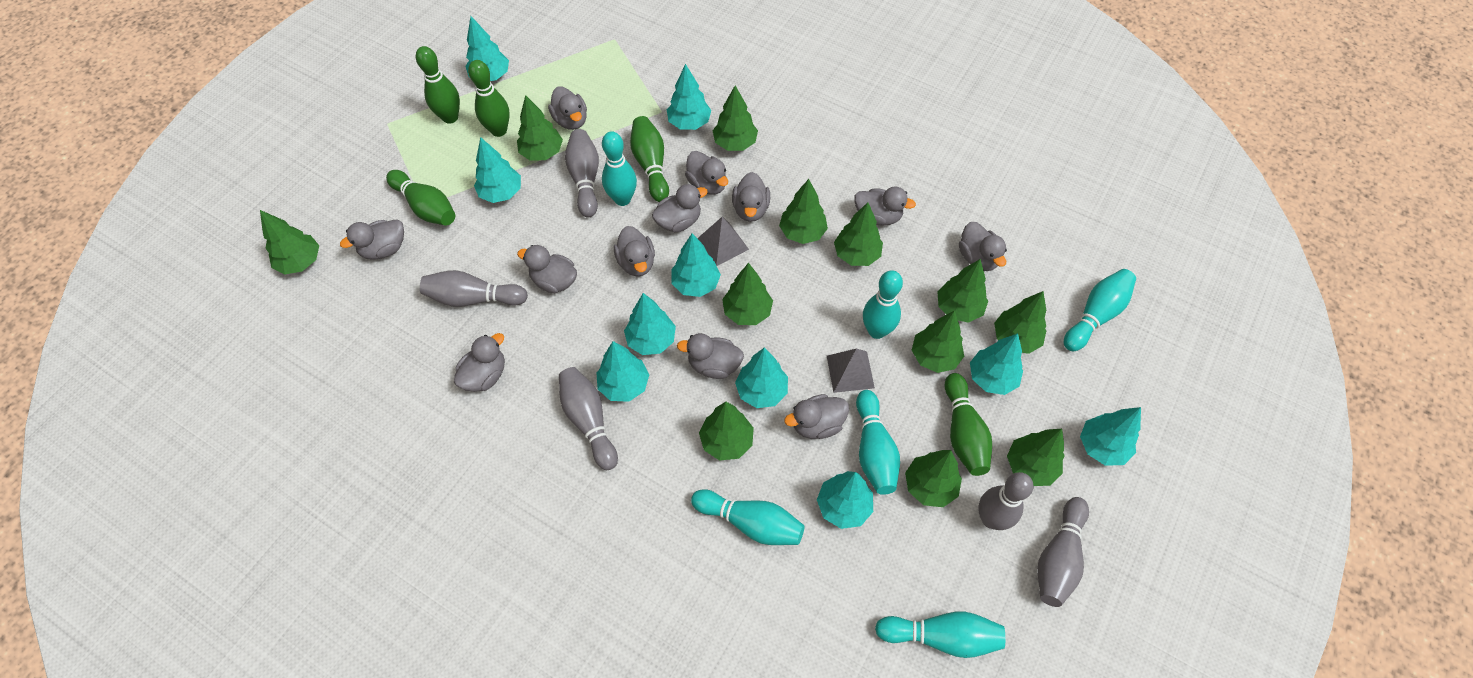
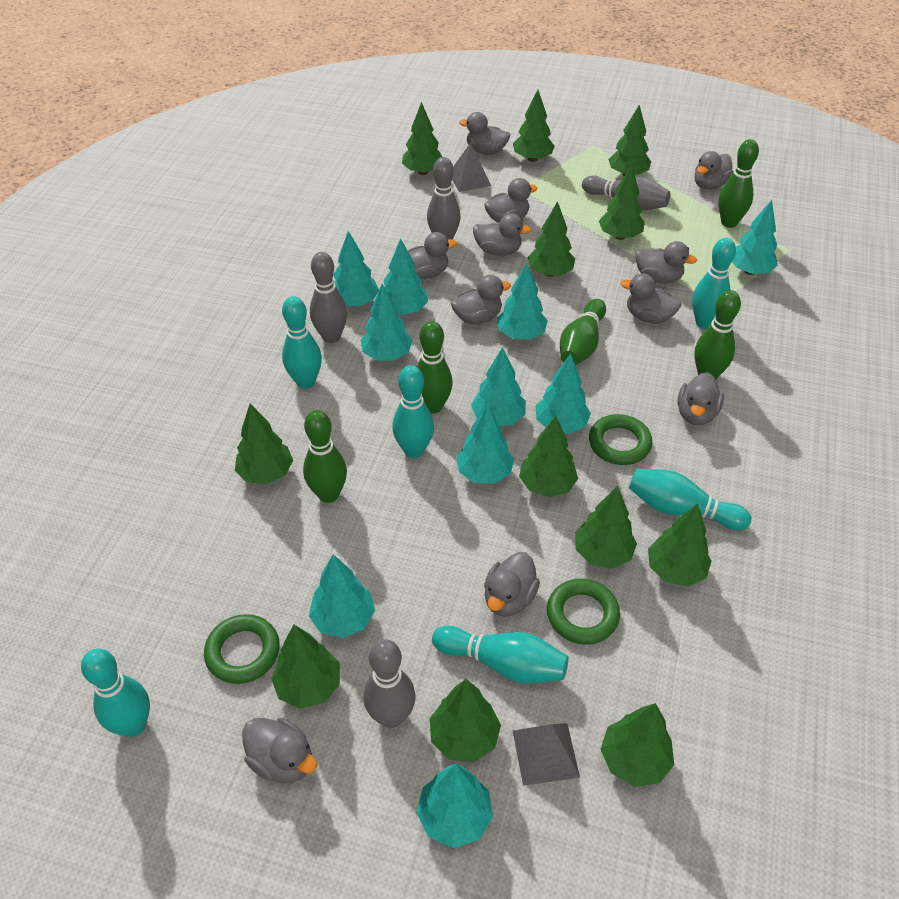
green ring: 0 -> 3
grey bowling pin: 5 -> 4
grey duck: 12 -> 11

